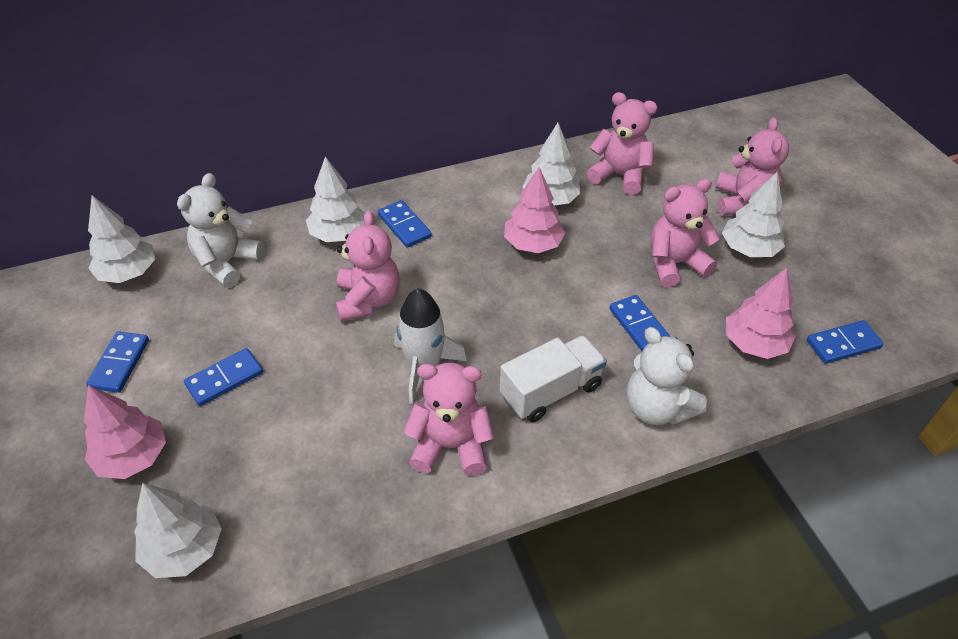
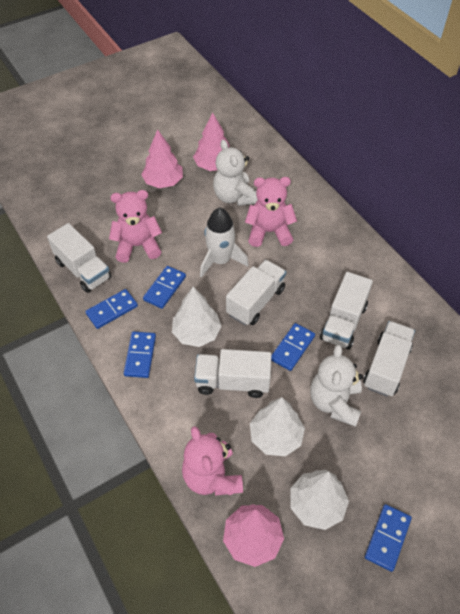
pink teddy bear: 5 -> 3
white tree: 5 -> 3
white truck: 1 -> 5

